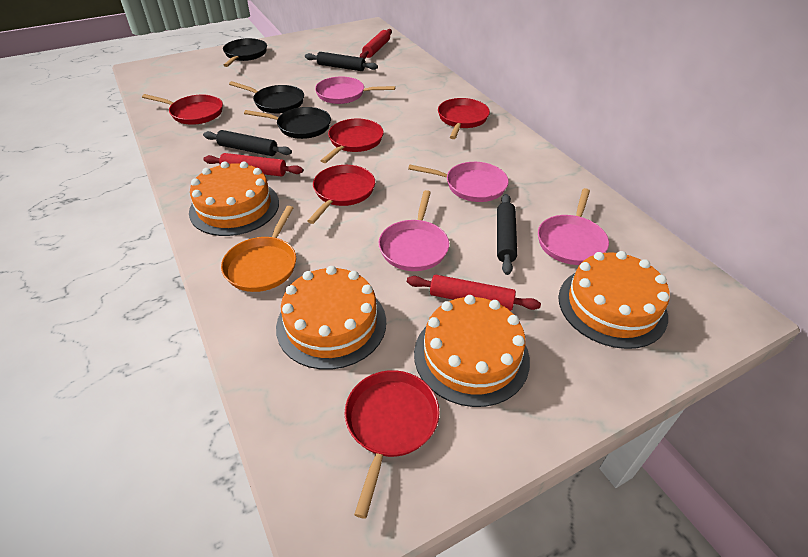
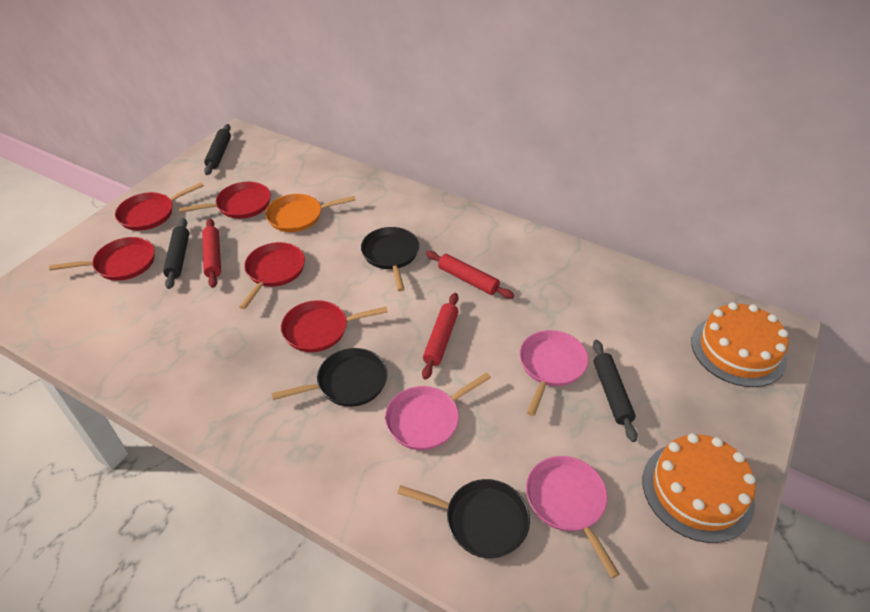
orange cake: 4 -> 2
pink pan: 4 -> 3

